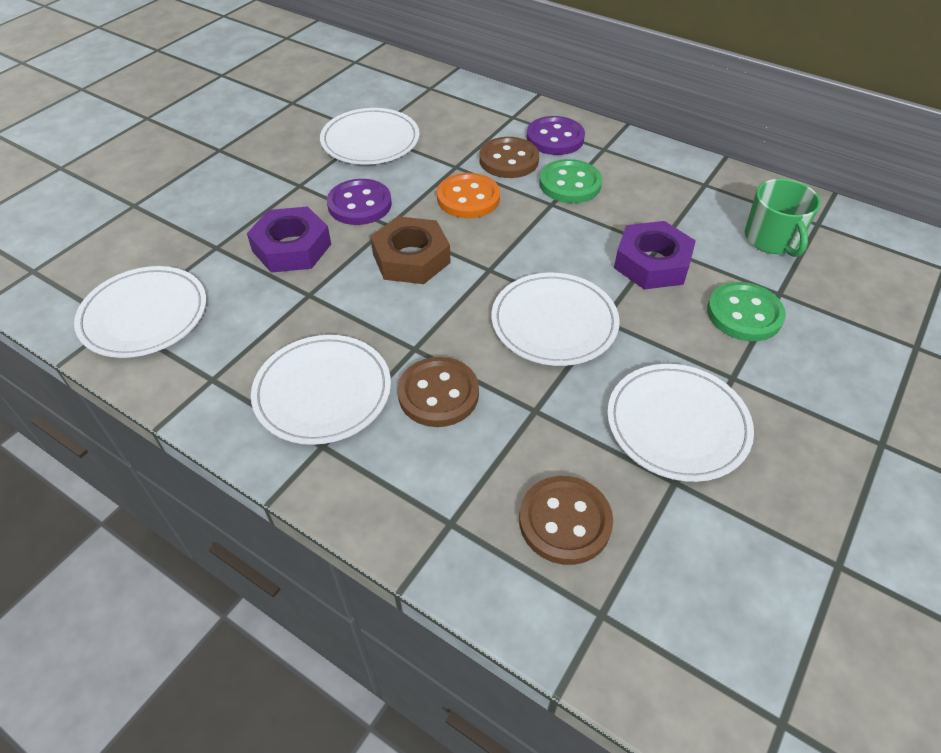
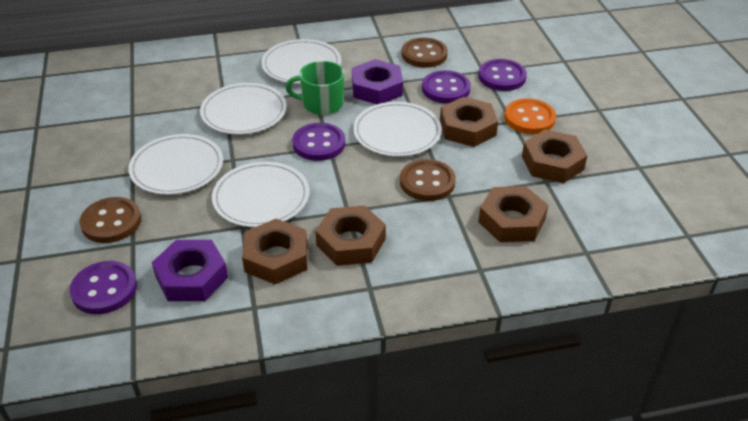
brown nut: 1 -> 5
green button: 2 -> 0
purple button: 2 -> 4

